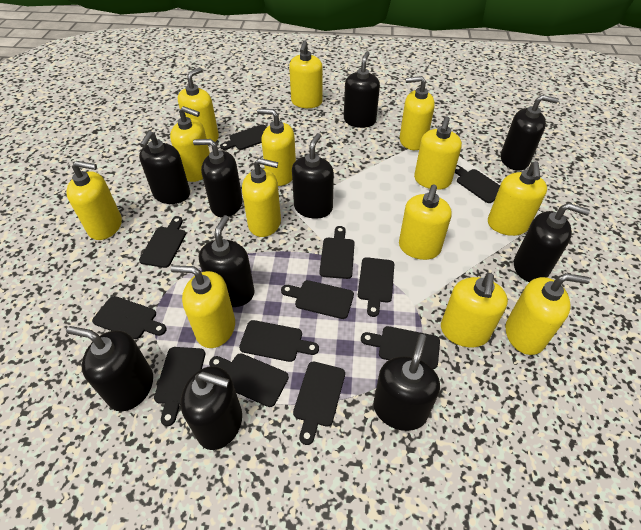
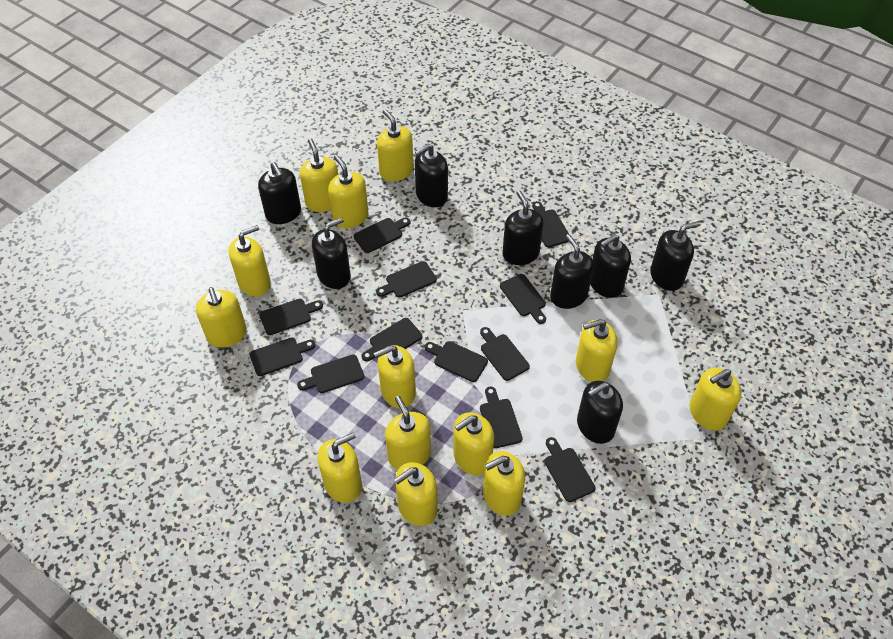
black soap dispenser: 10 -> 8

